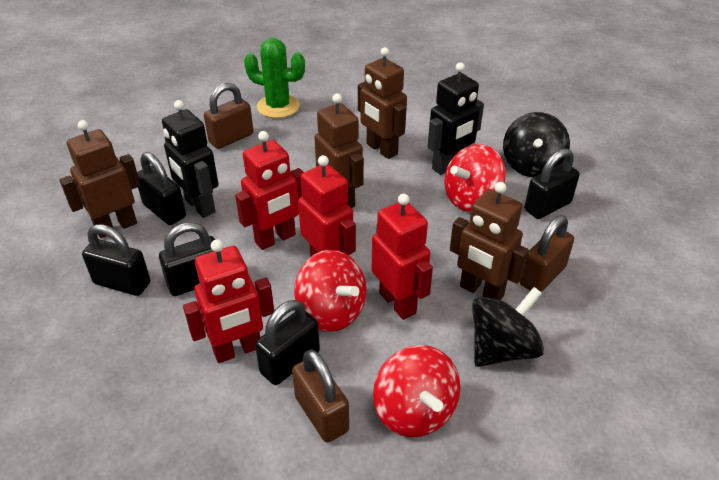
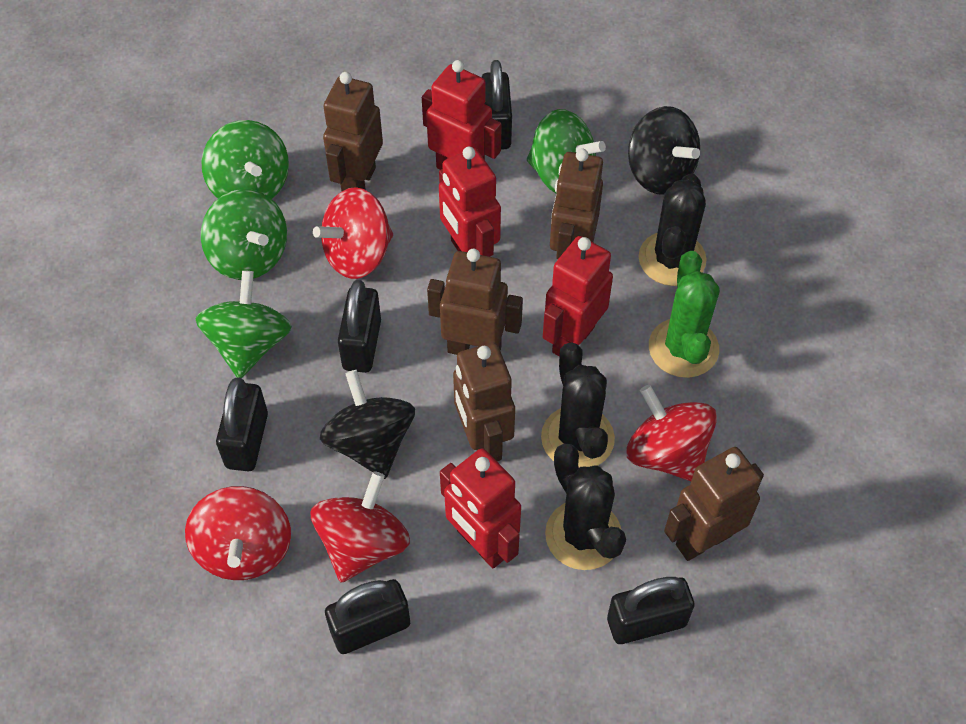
black cactus: 0 -> 3
black robot: 2 -> 0
brown padlock: 3 -> 0
brown robot: 4 -> 5
green spinning top: 0 -> 4
red spinning top: 3 -> 4

